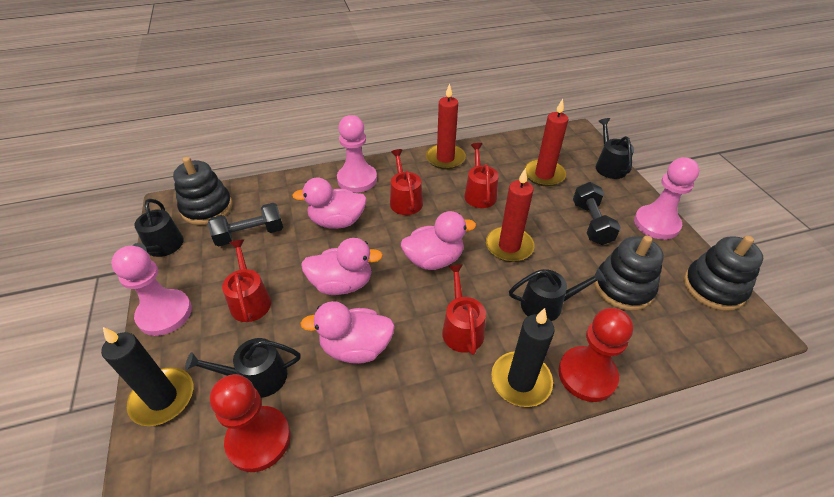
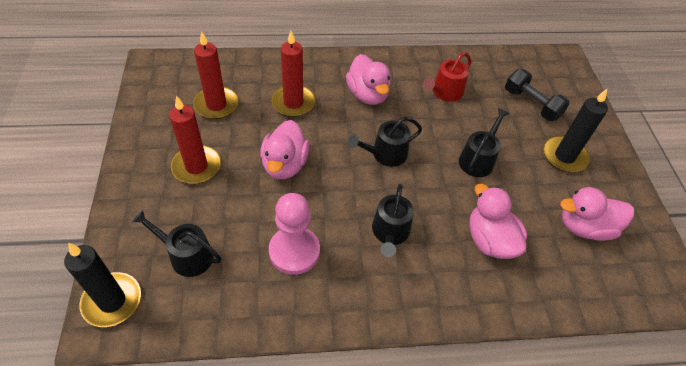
black dumbbell: 2 -> 1
black stacking toy: 3 -> 0
pink pawn: 3 -> 1
red pawn: 2 -> 0
red watering can: 4 -> 1

